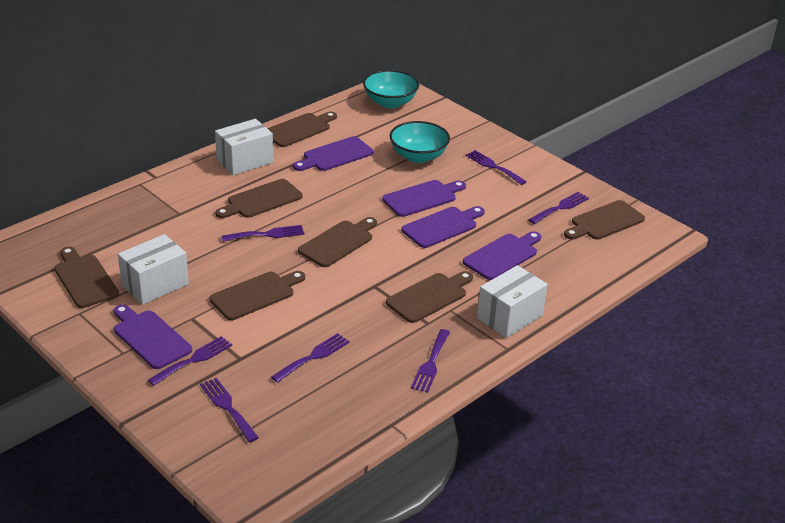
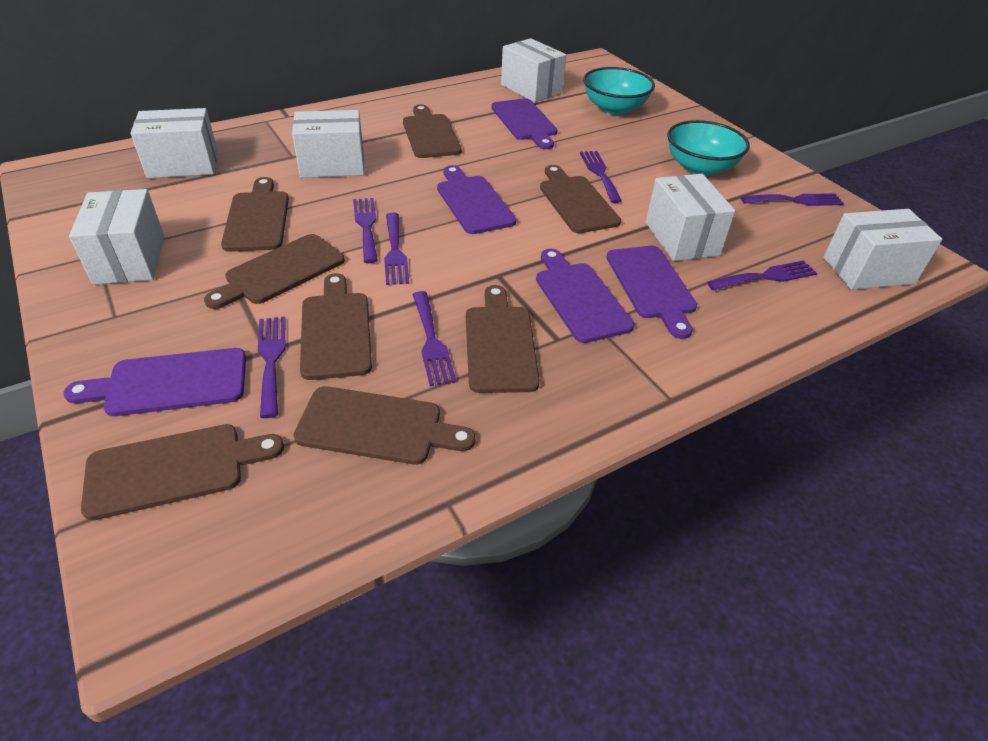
brown cutting board: 7 -> 8
white box: 3 -> 6

